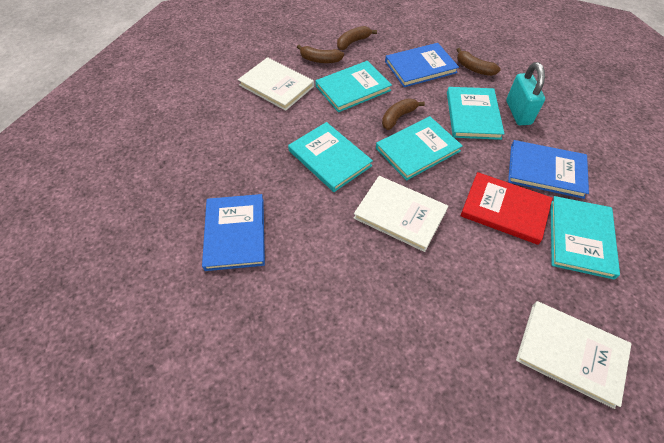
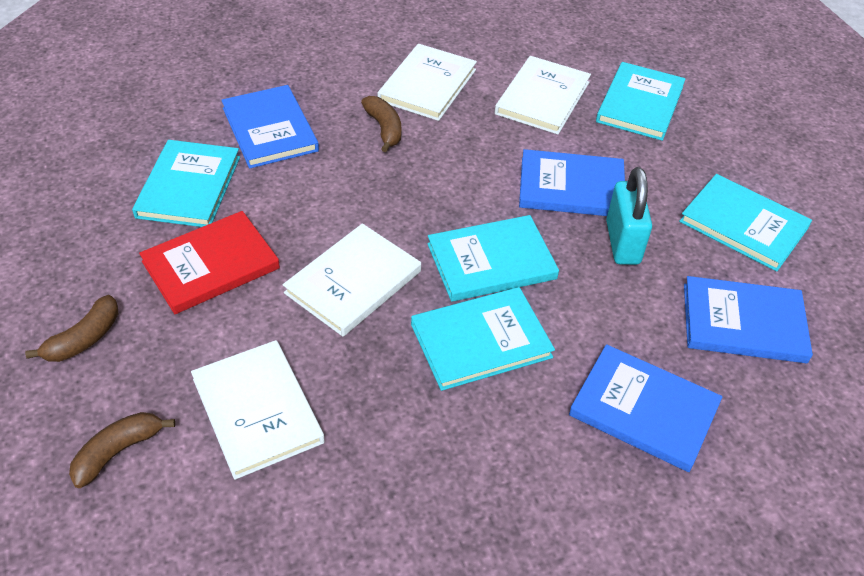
blue book: 3 -> 4
brown banana: 4 -> 3
white book: 3 -> 4

